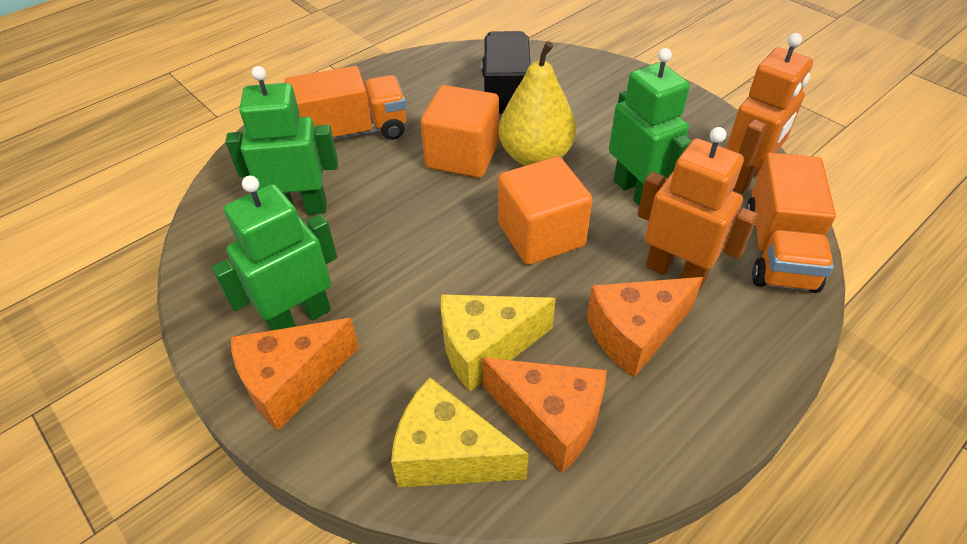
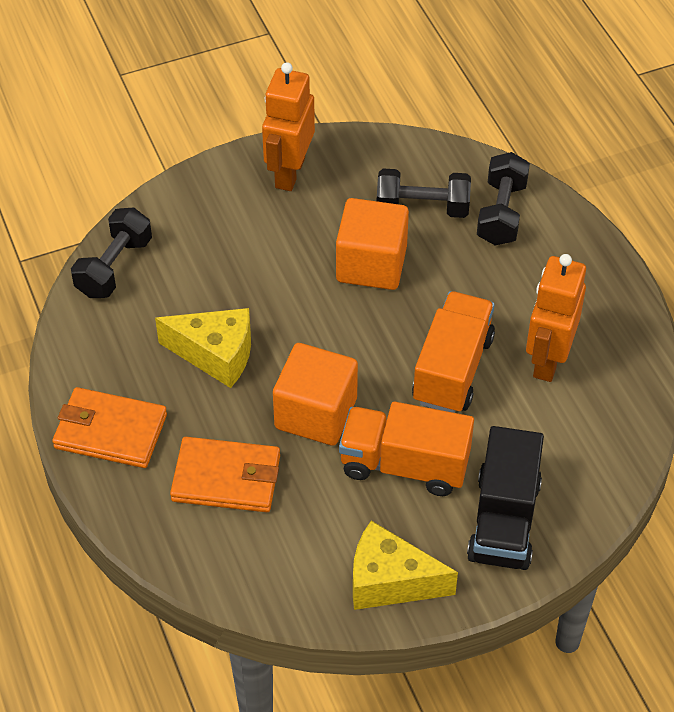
black dumbbell: 0 -> 3
green robot: 3 -> 0
orange cheese: 3 -> 0
orange wallet: 0 -> 2
yellow pear: 1 -> 0

